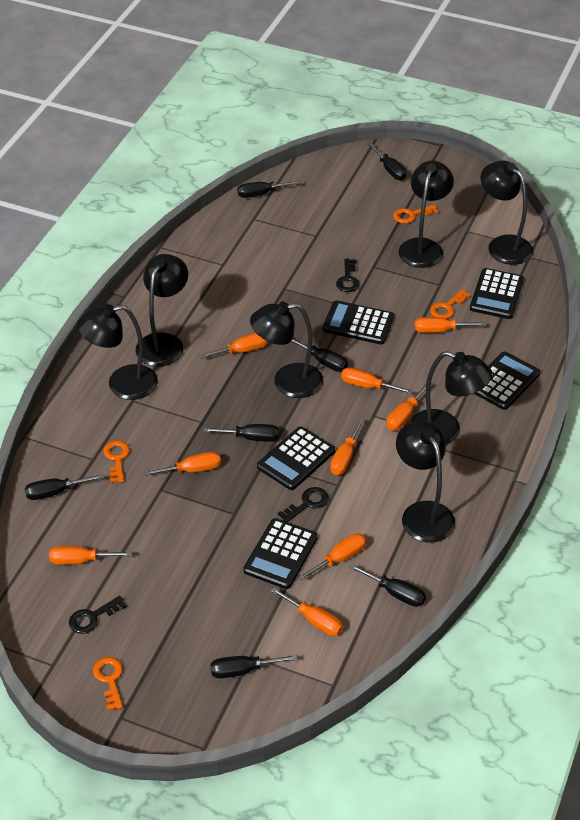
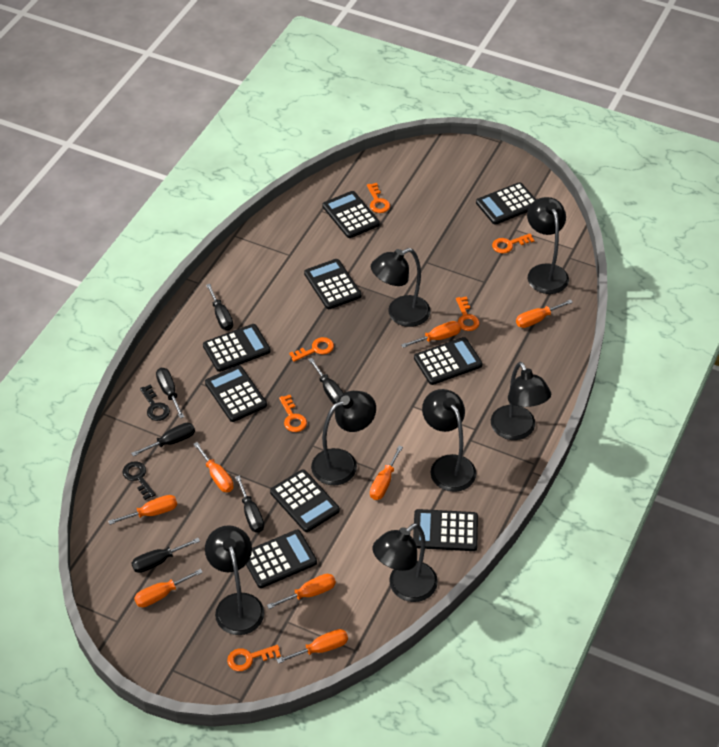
black calculator: 5 -> 9
black key: 3 -> 2
black screwdriver: 7 -> 6
orange key: 4 -> 6
orange screwdriver: 9 -> 8

